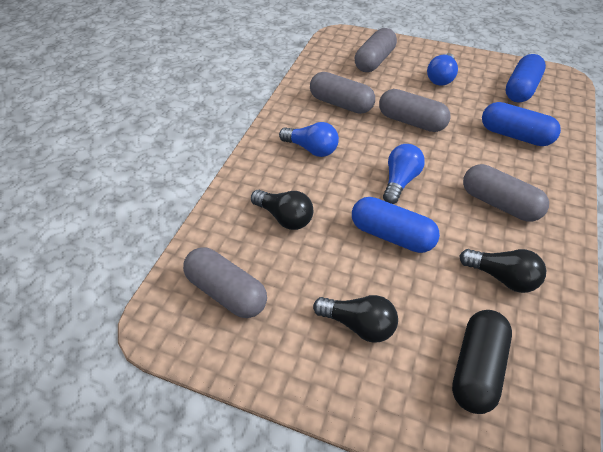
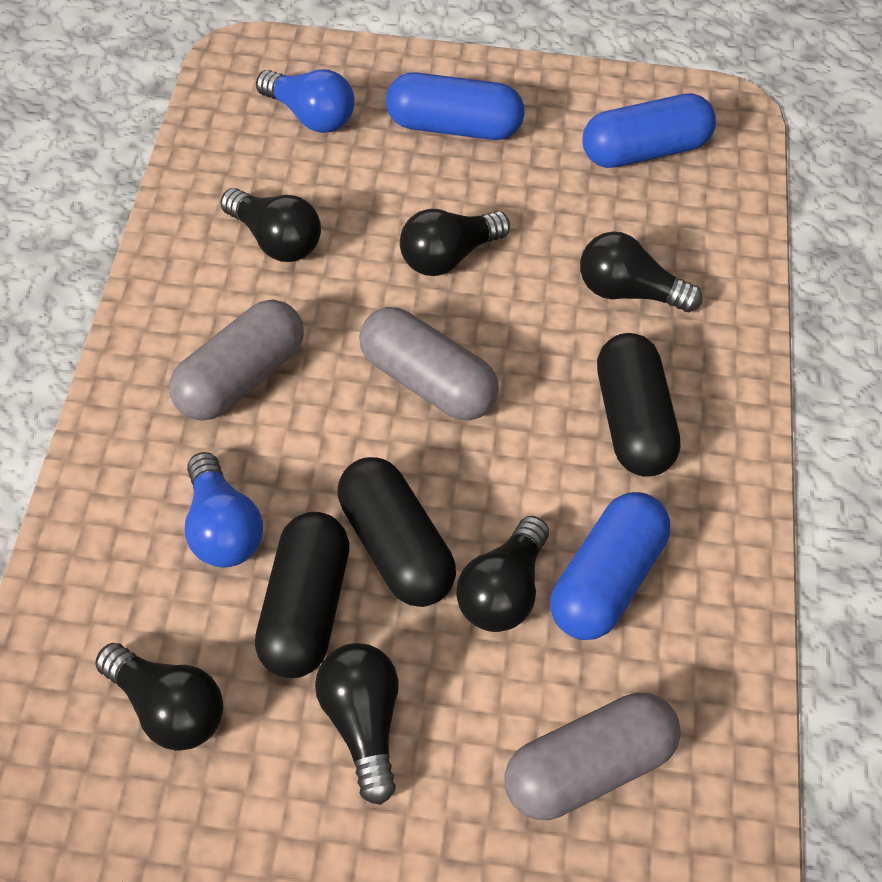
black capsule: 1 -> 3
black light bulb: 3 -> 6
blue light bulb: 3 -> 2
grey capsule: 5 -> 3

